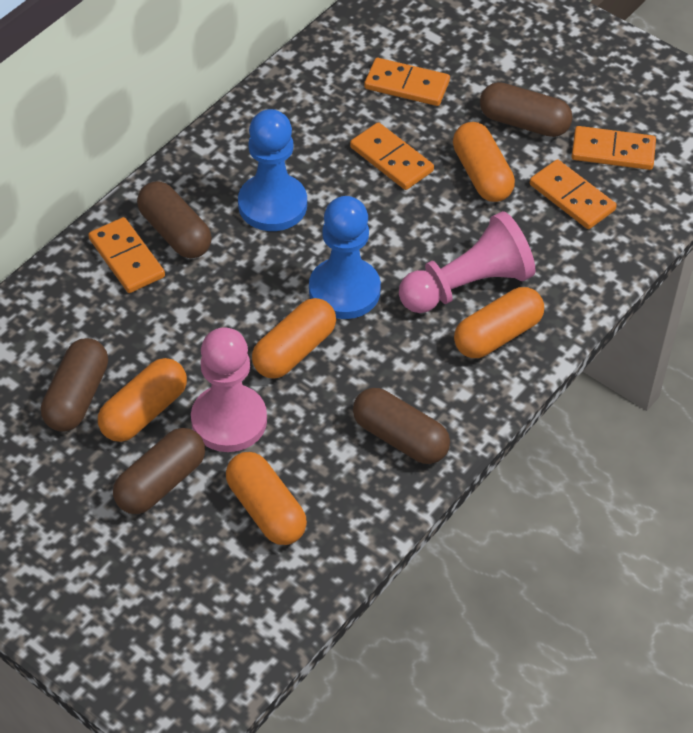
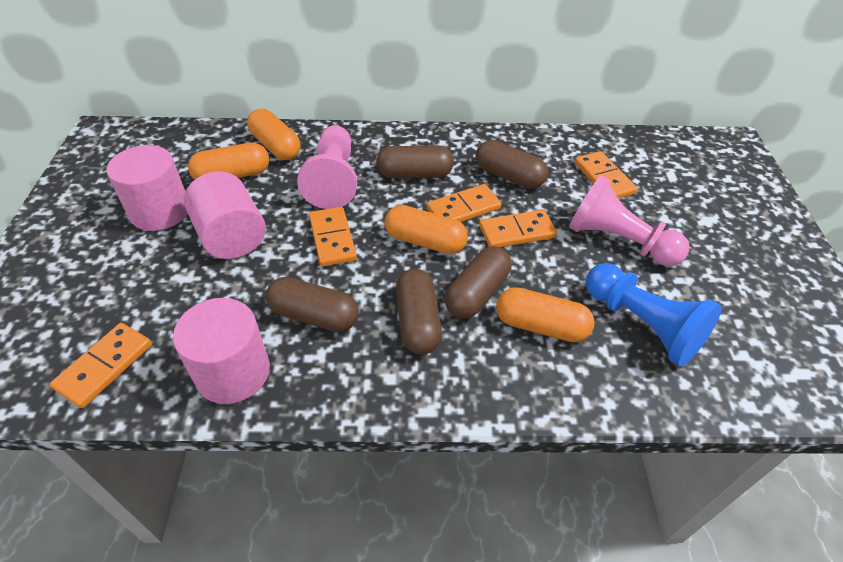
blue pawn: 2 -> 1
orange capsule: 5 -> 4
pink cylinder: 0 -> 3

